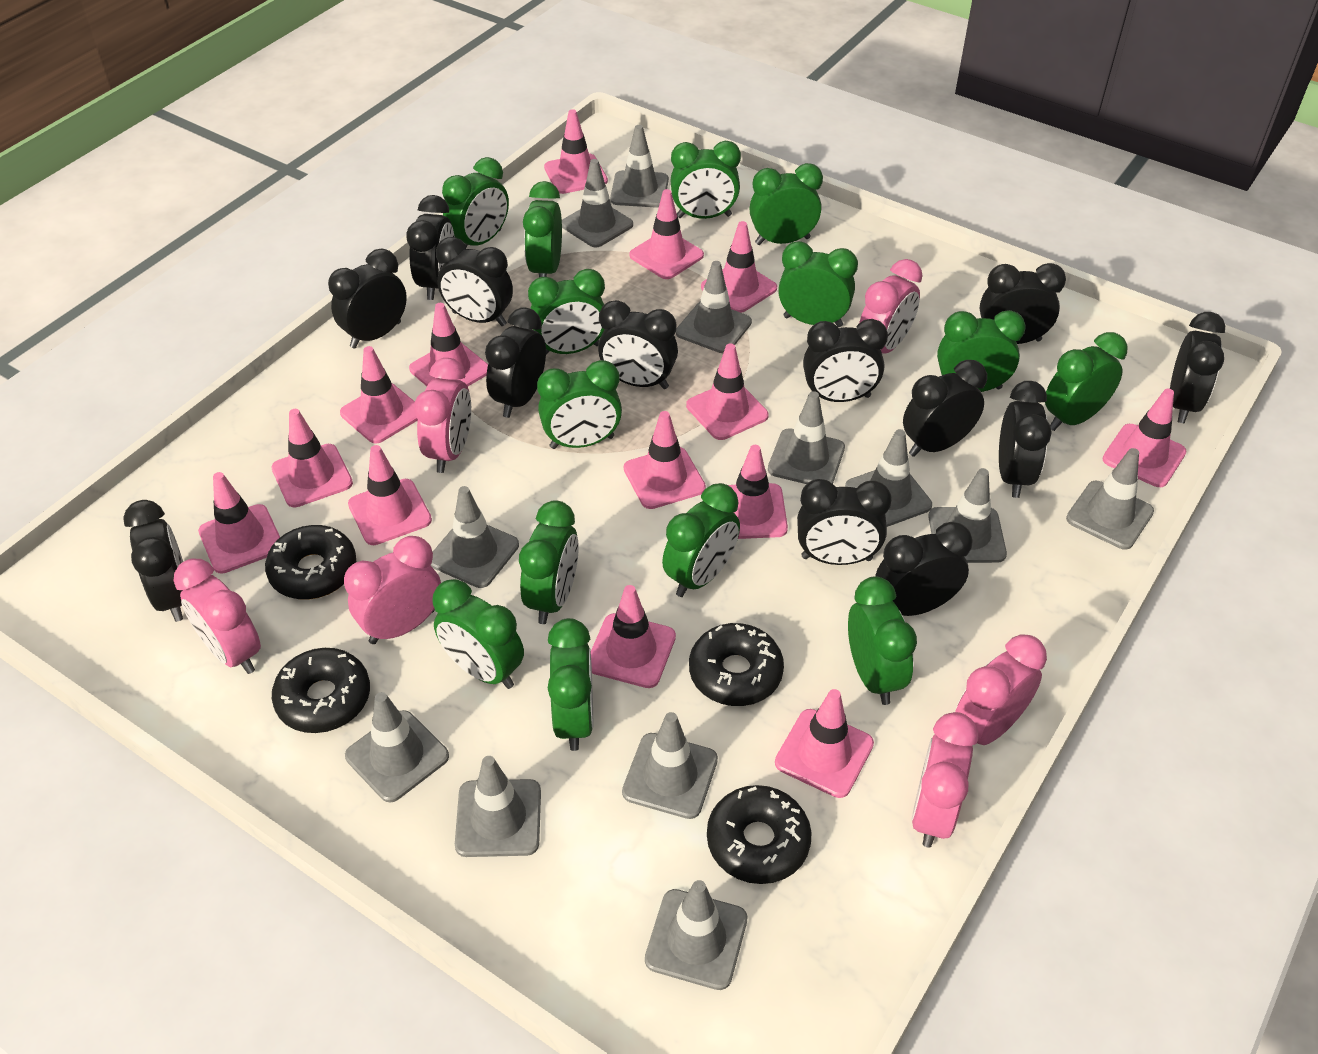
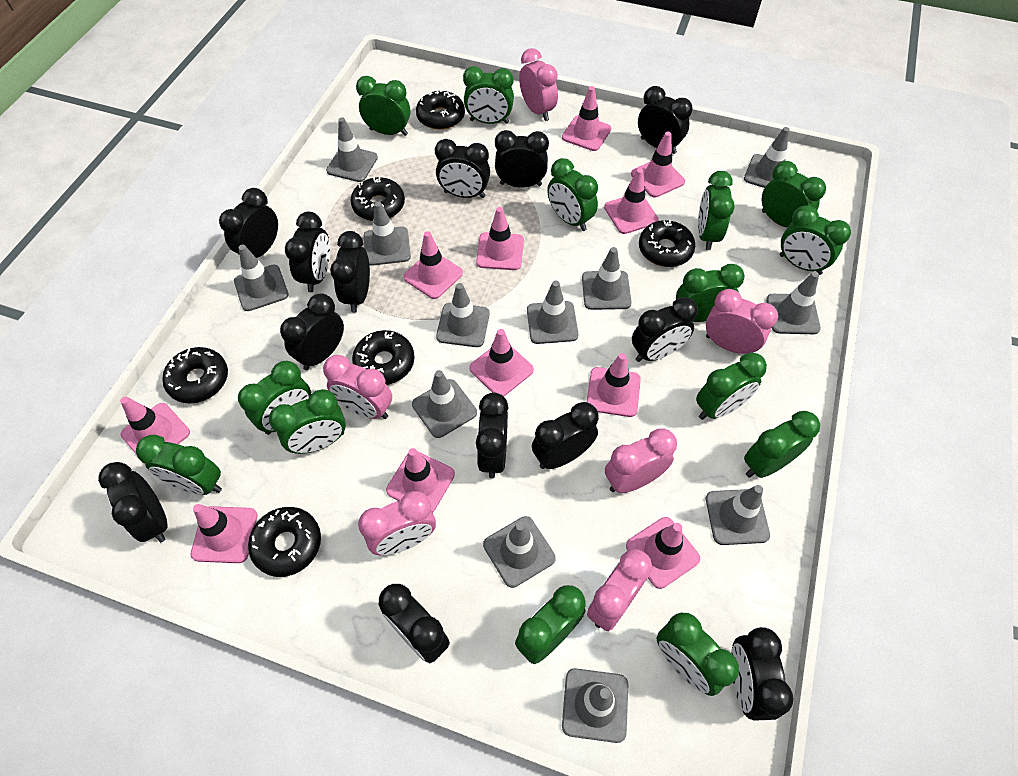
black donut: 4 -> 6
pink traffic cone: 14 -> 11

